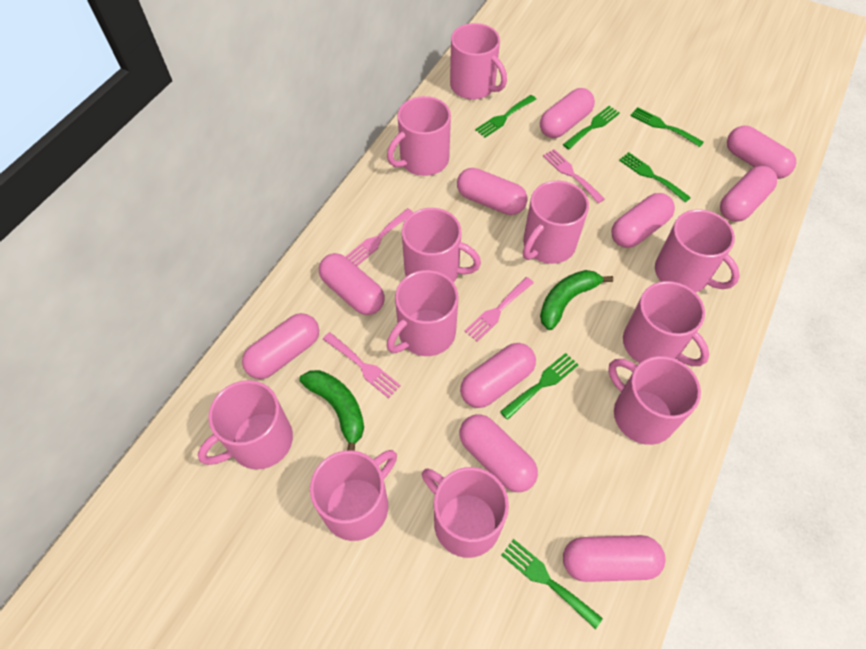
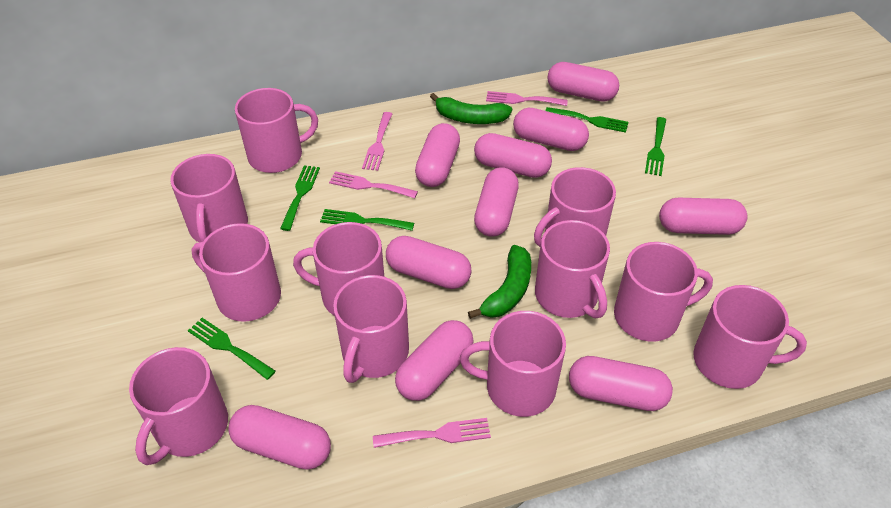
green fork: 6 -> 5

